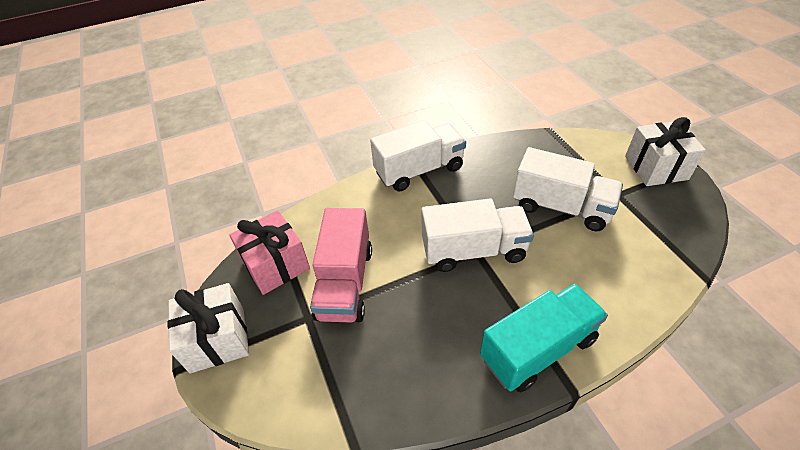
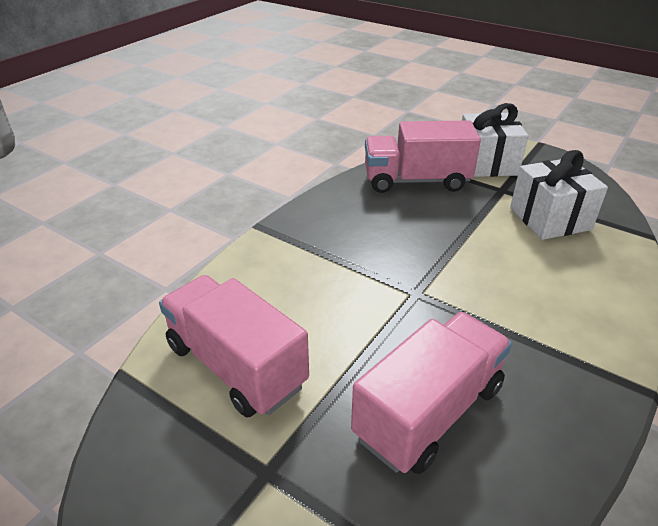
pink gift: 1 -> 0
pink truck: 1 -> 3
turquoise truck: 1 -> 0
white truck: 3 -> 0

